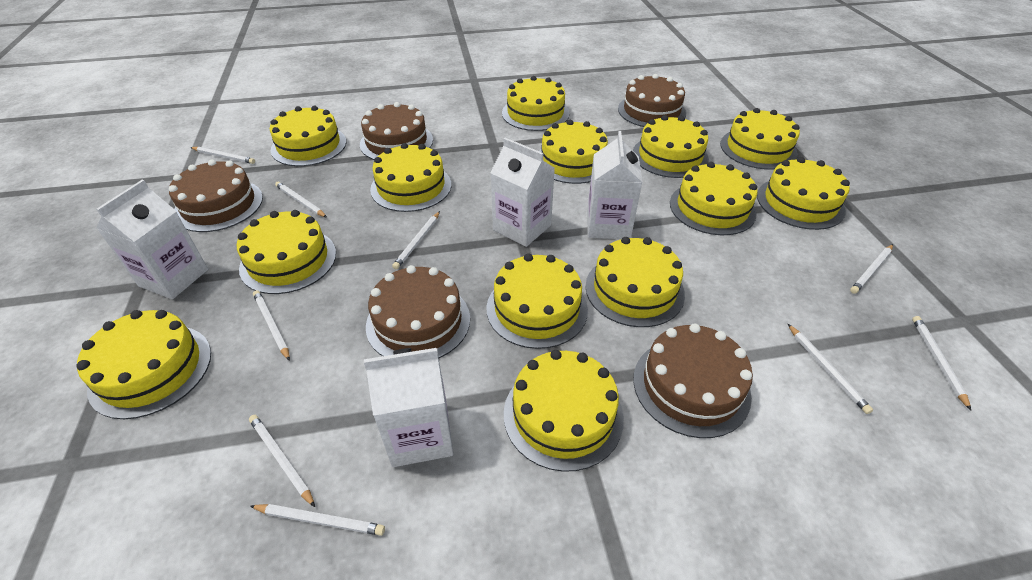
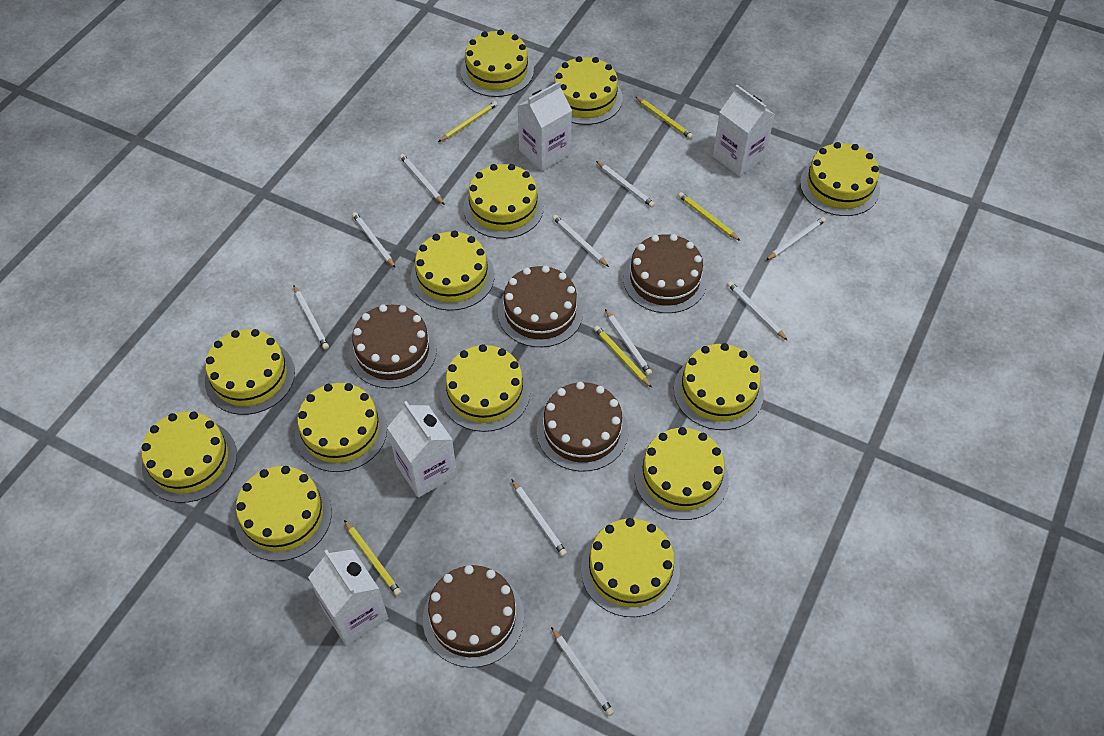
white pencil: 9 -> 10
yellow pencil: 0 -> 5

